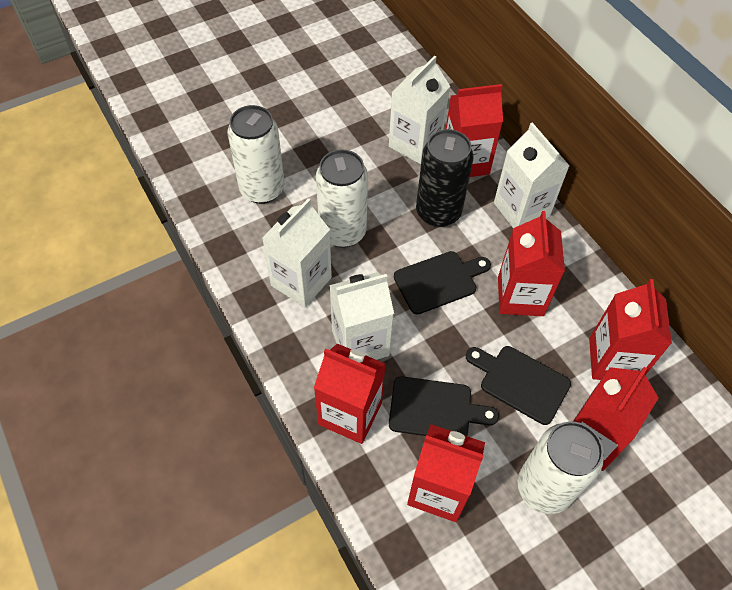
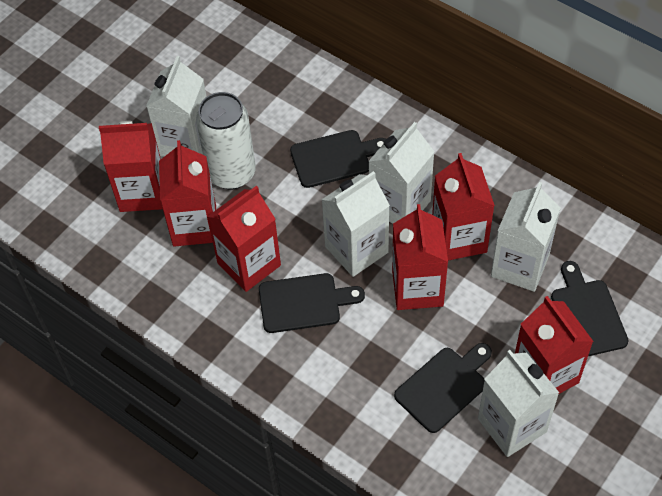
black can: 1 -> 0
black cutting board: 3 -> 4
white can: 3 -> 1
white carton: 4 -> 5

